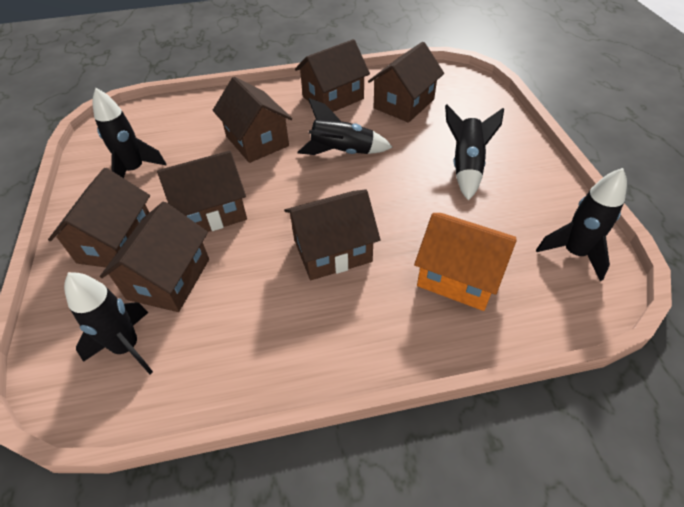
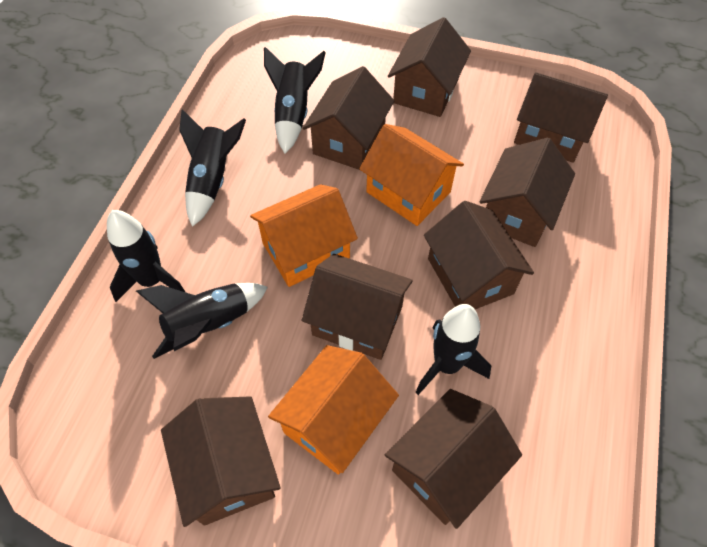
brown house: 7 -> 8
orange house: 1 -> 3

